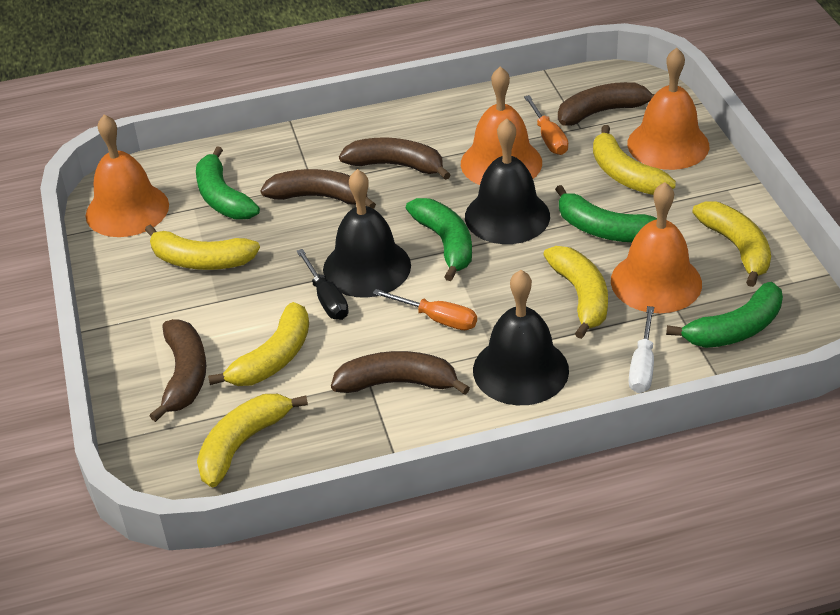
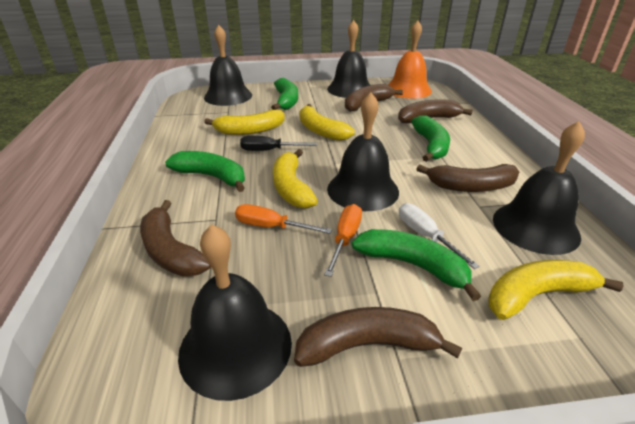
black bell: 3 -> 5
orange bell: 4 -> 1
yellow banana: 6 -> 4

